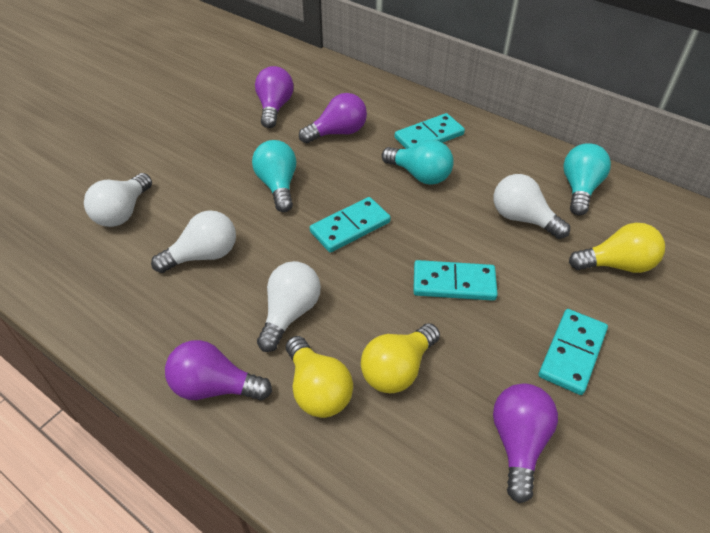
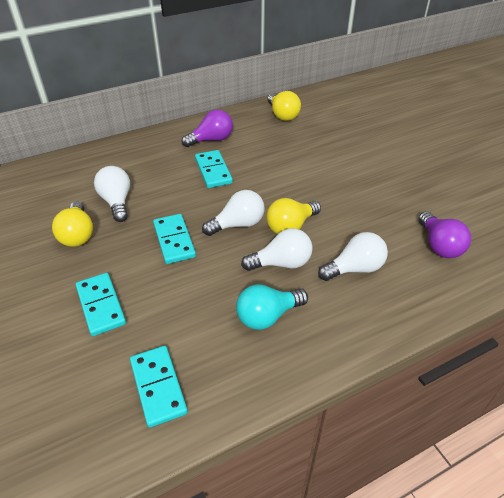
purple light bulb: 4 -> 2
turquoise light bulb: 3 -> 1

